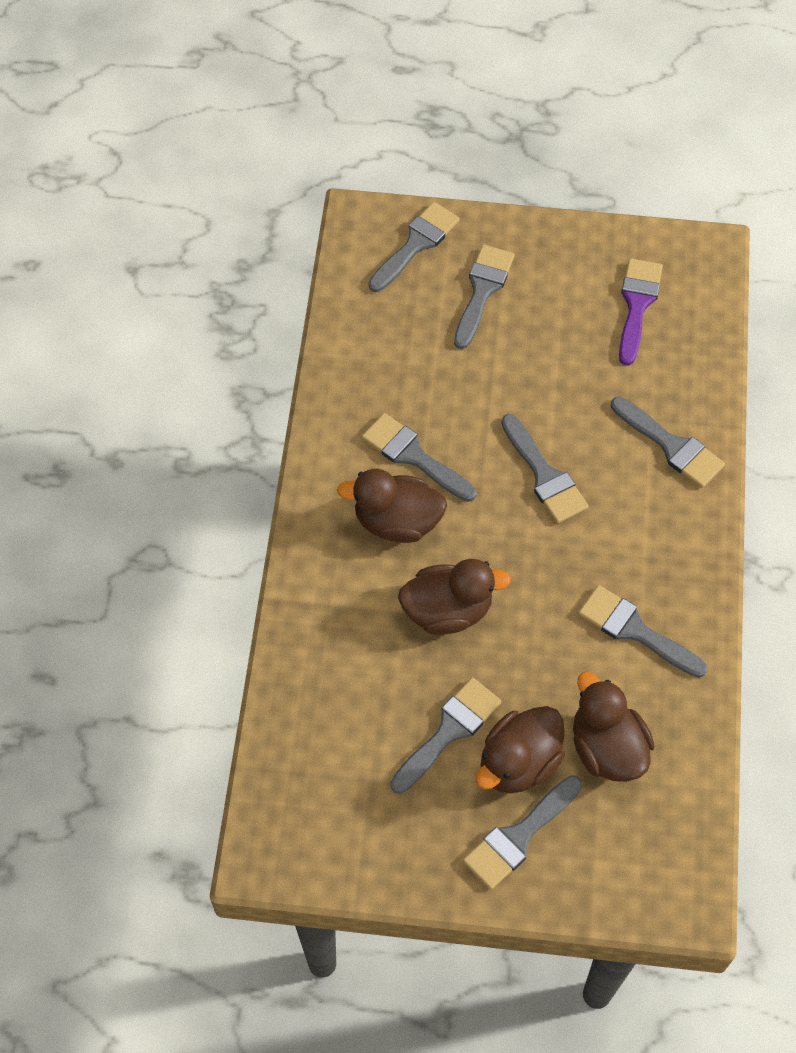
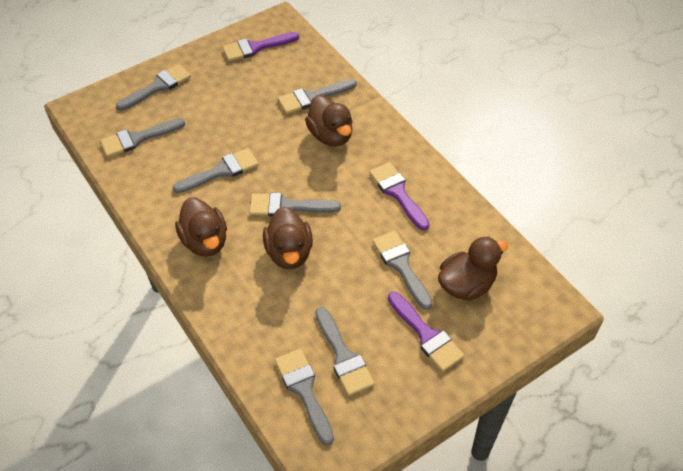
purple brush: 1 -> 3

